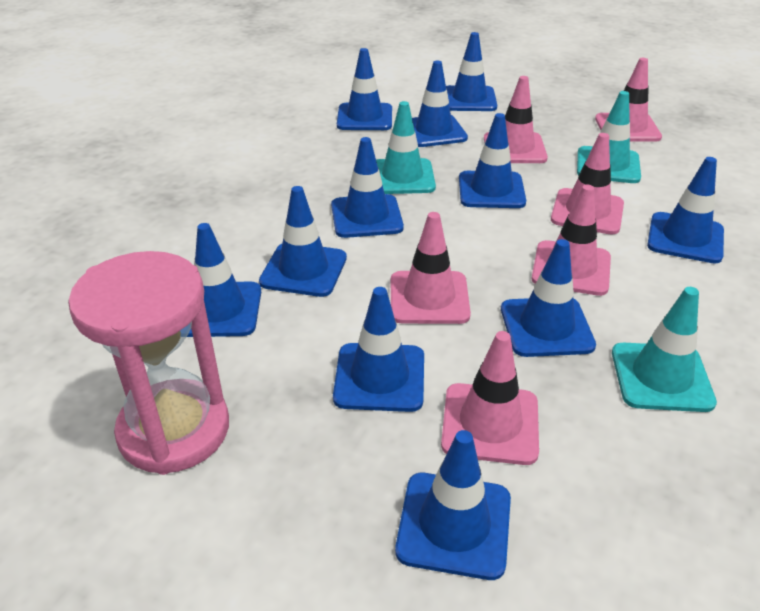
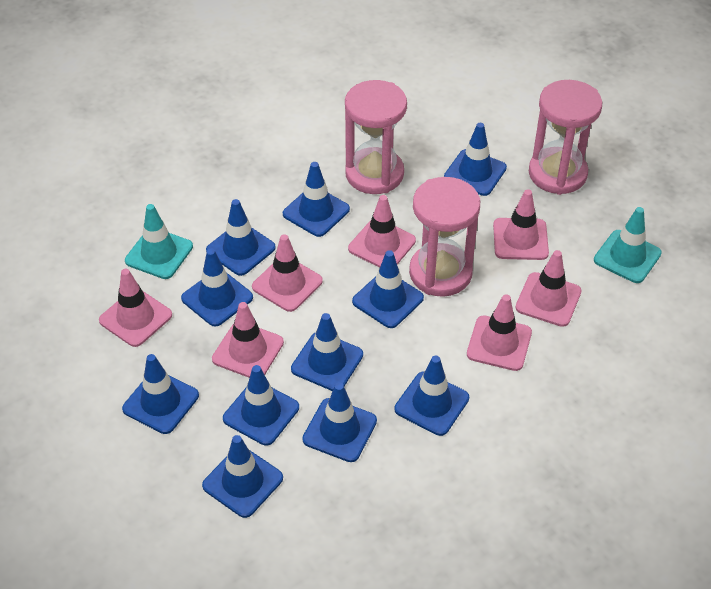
pink hourglass: 1 -> 3
pink traffic cone: 6 -> 7
turquoise traffic cone: 3 -> 2

